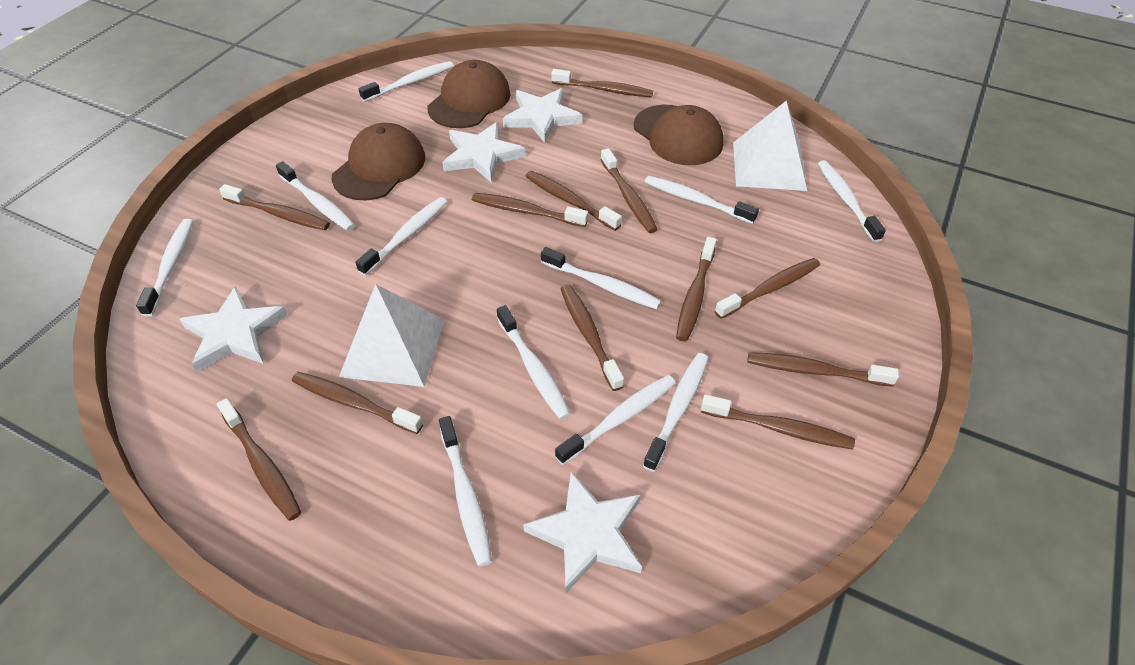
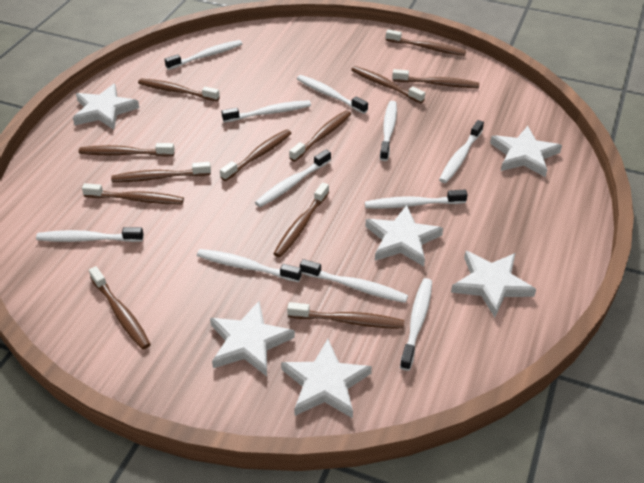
brown cap: 3 -> 0
white pyramid: 2 -> 0
white star: 4 -> 6

